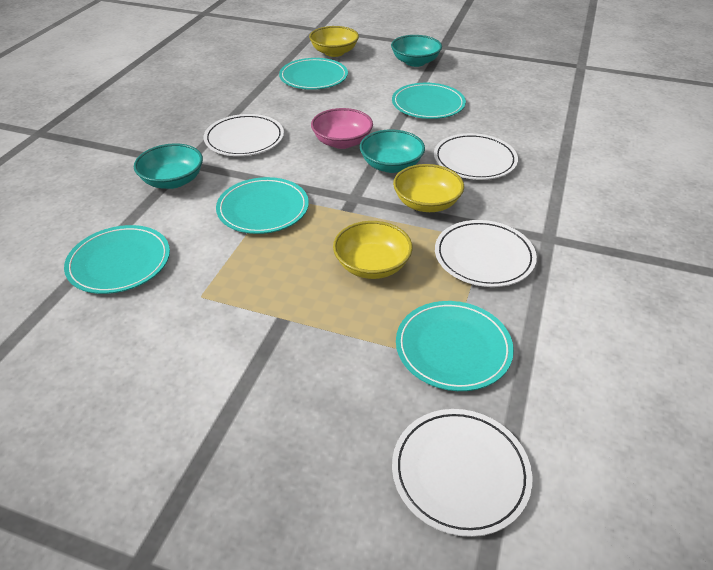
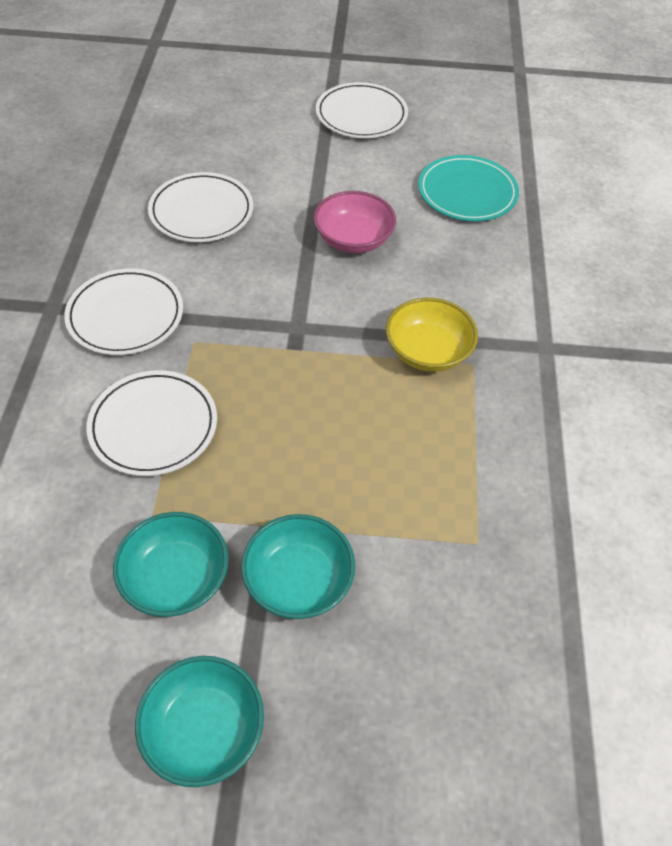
turquoise plate: 5 -> 1
yellow bowl: 3 -> 1

